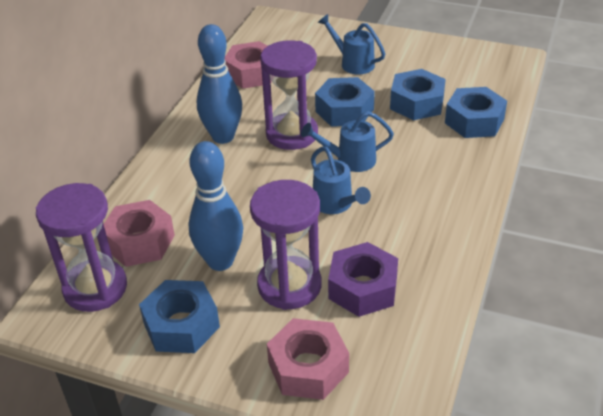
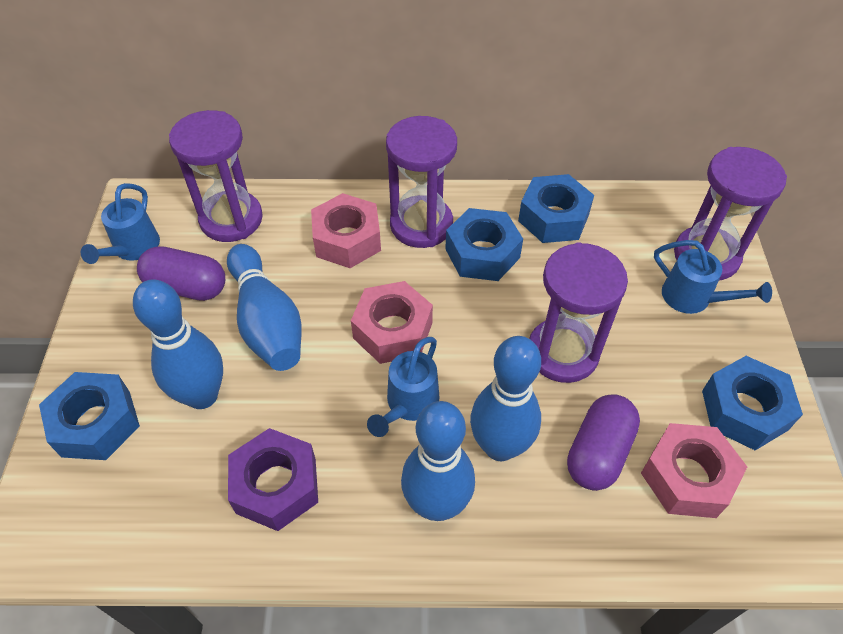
blue bowling pin: 2 -> 4
purple capsule: 0 -> 2
purple hourglass: 3 -> 4

